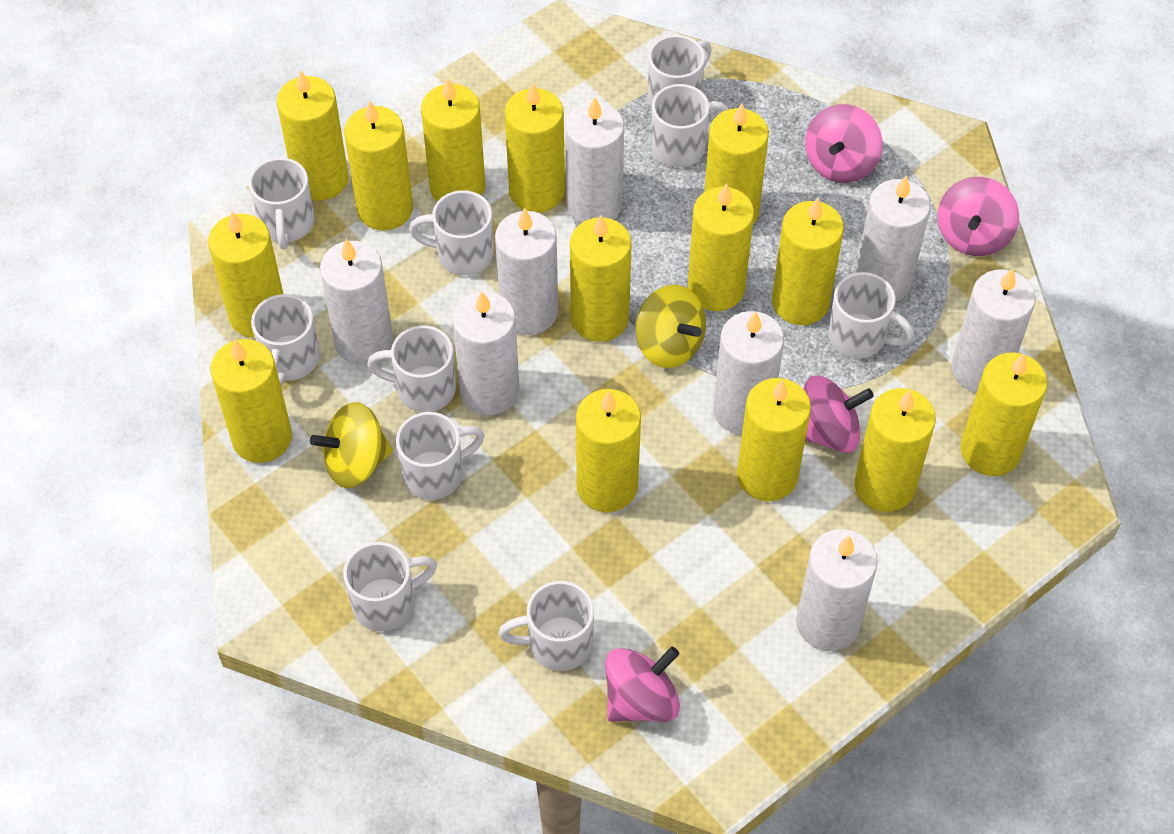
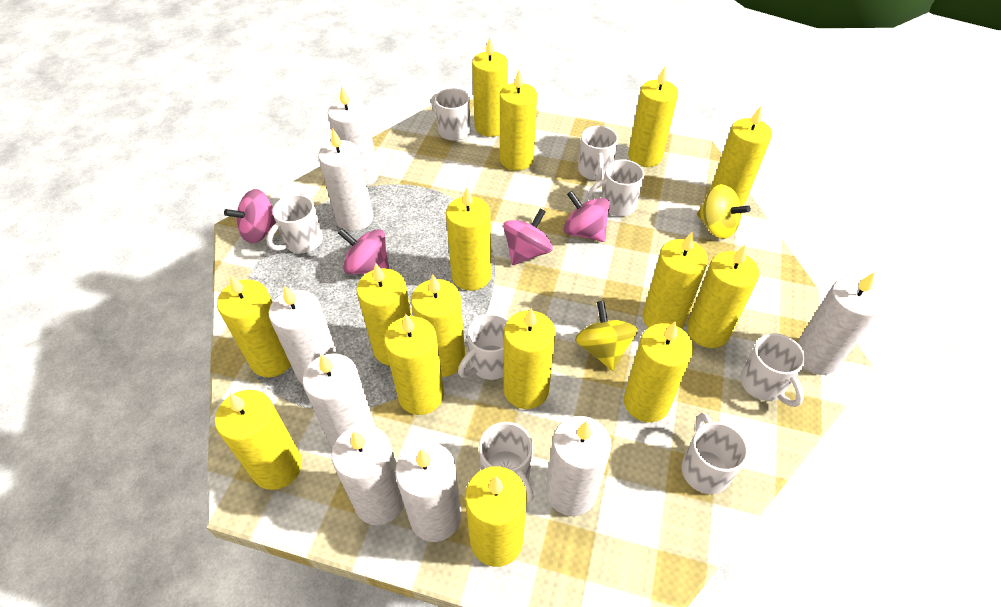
white mug: 10 -> 8
yellow candle: 14 -> 15

